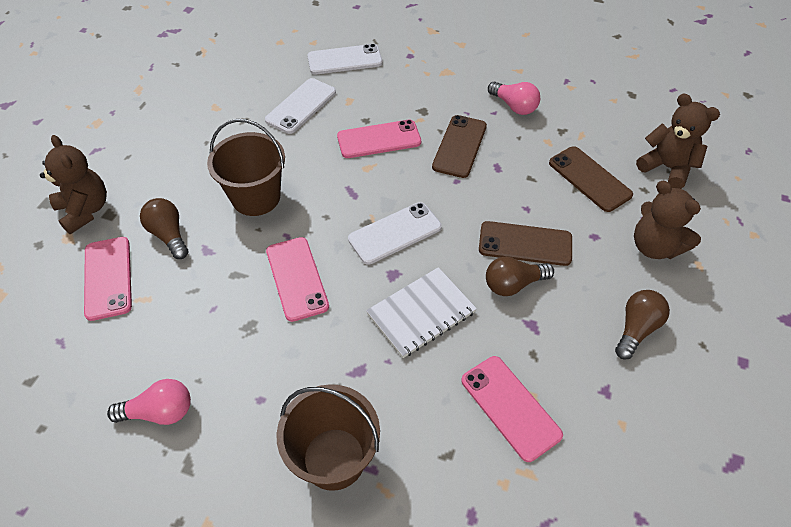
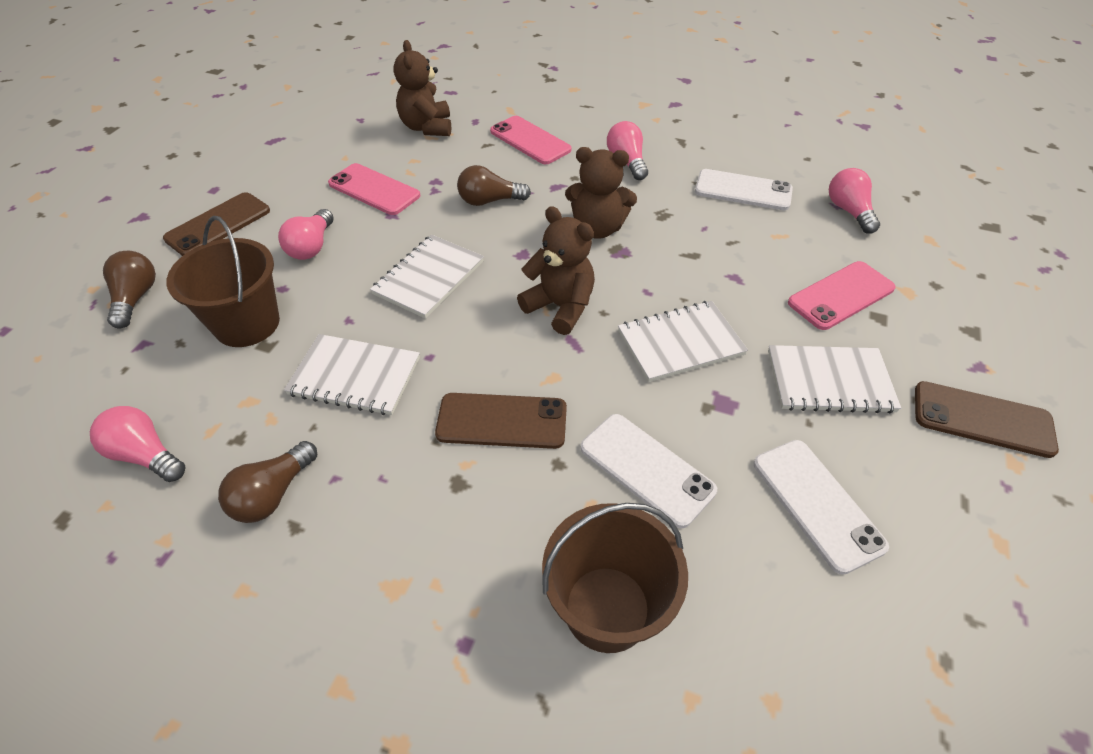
pink light bulb: 2 -> 4
pink phone: 4 -> 3
white notebook: 1 -> 4

